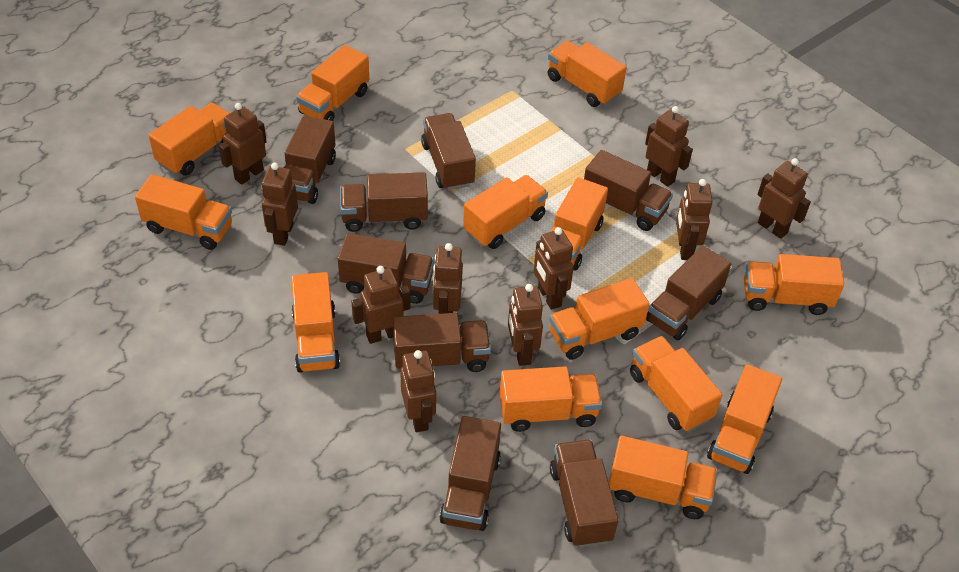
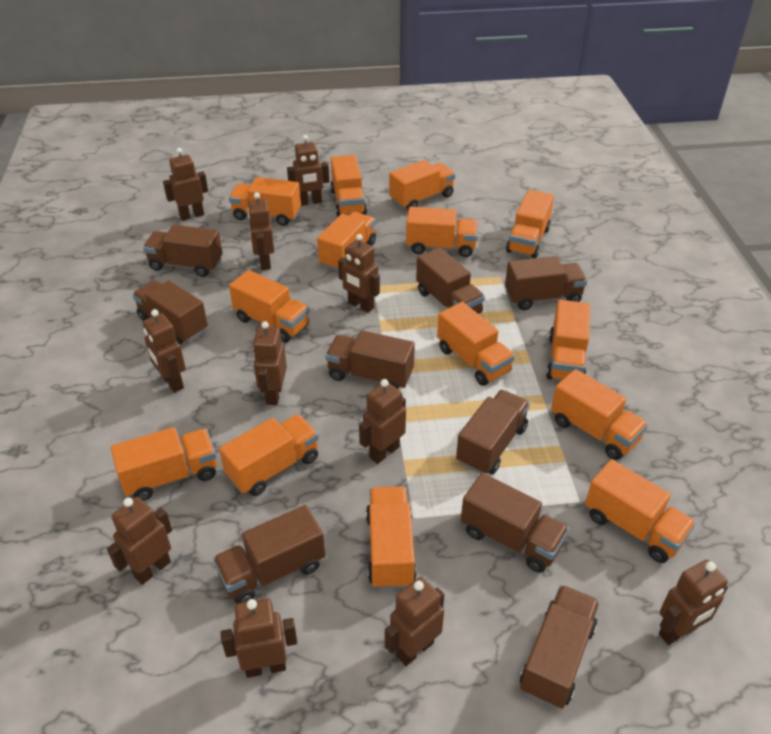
brown robot: 10 -> 11
orange truck: 13 -> 14

